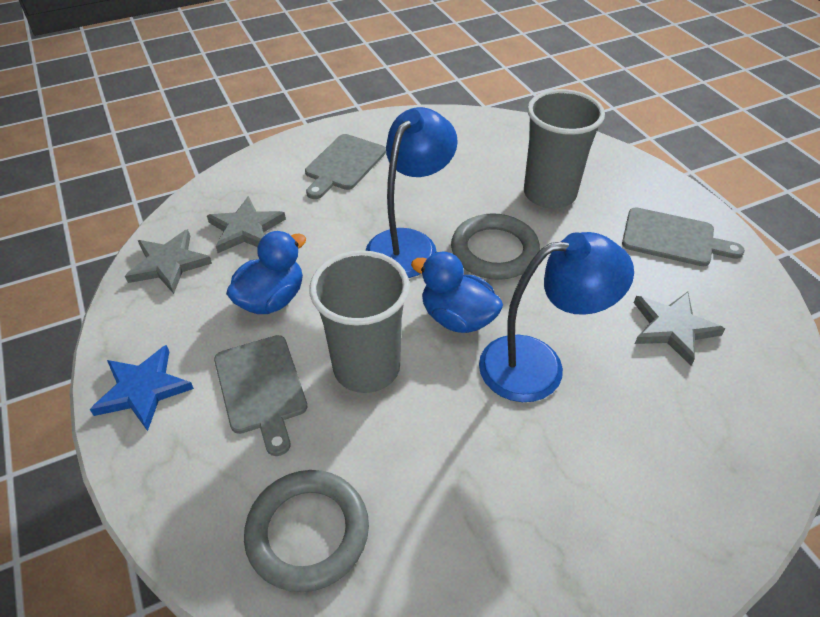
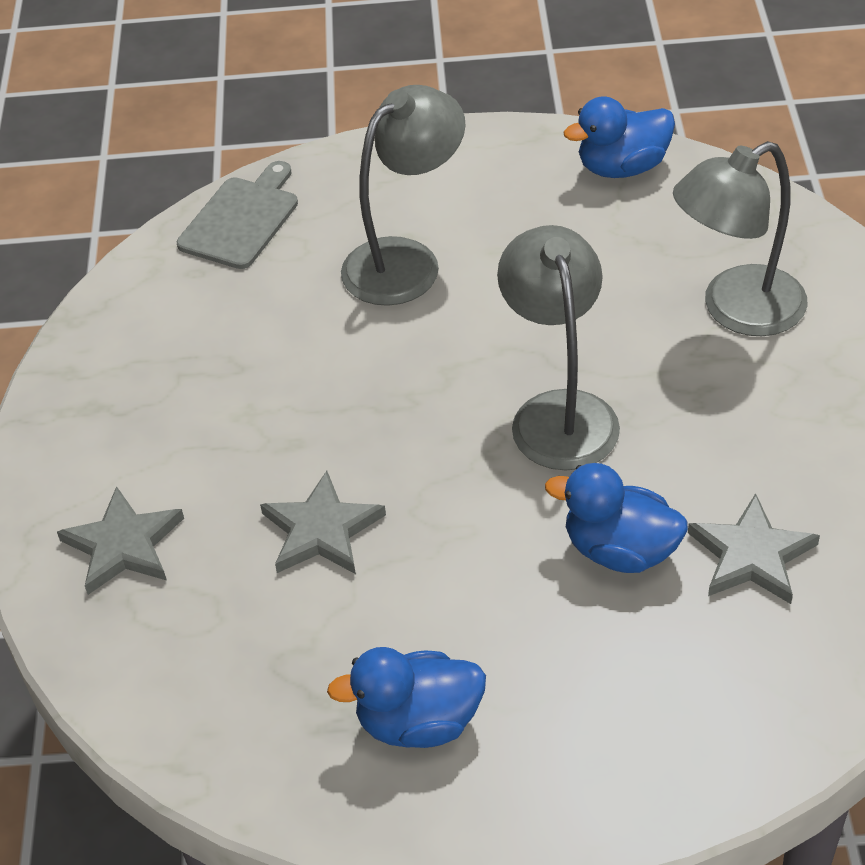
blue duck: 2 -> 3
blue lamp: 2 -> 0
blue star: 1 -> 0
grey cup: 2 -> 0
grey cutting board: 3 -> 1
grey lamp: 0 -> 3
grey ring: 2 -> 0

